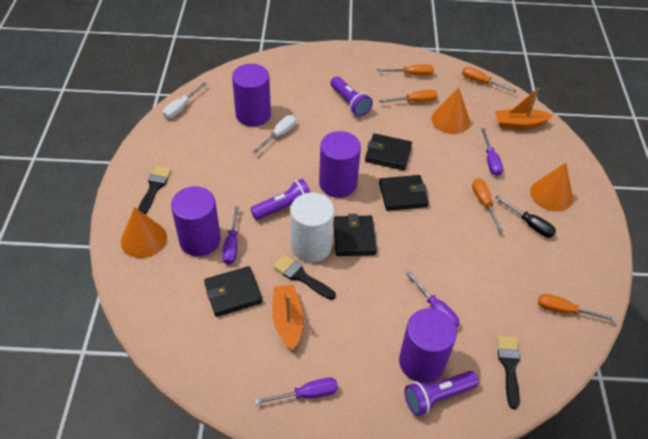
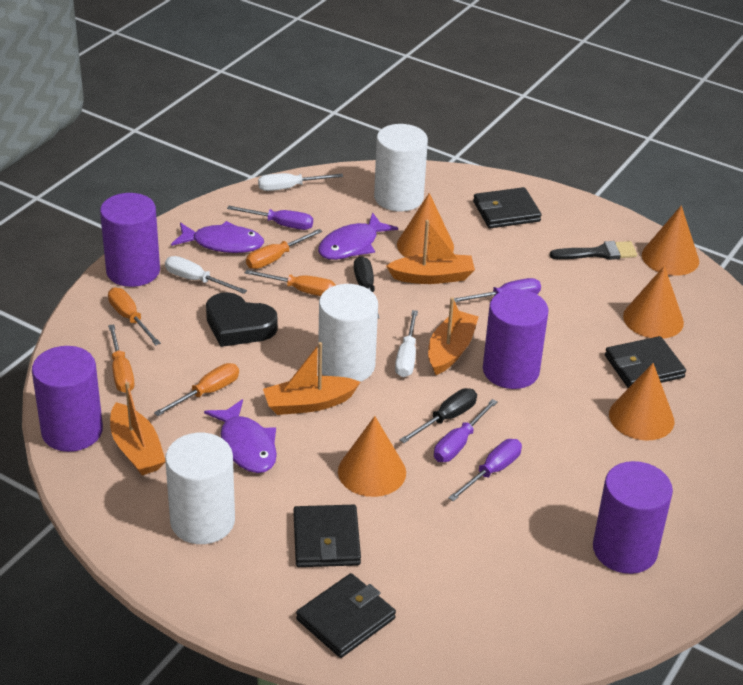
black brush: 3 -> 1
black heart: 0 -> 1
black screwdriver: 1 -> 2
orange boat: 2 -> 4
orange cone: 3 -> 5
purple fish: 0 -> 3
purple flashlight: 3 -> 0
white cylinder: 1 -> 3
white screwdriver: 2 -> 3

